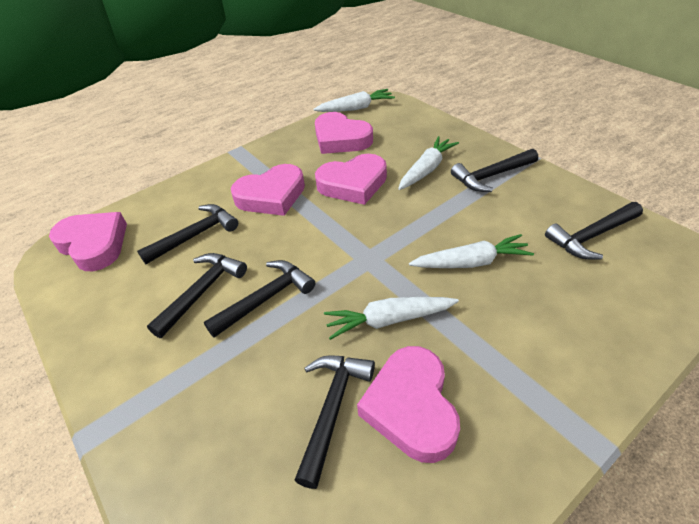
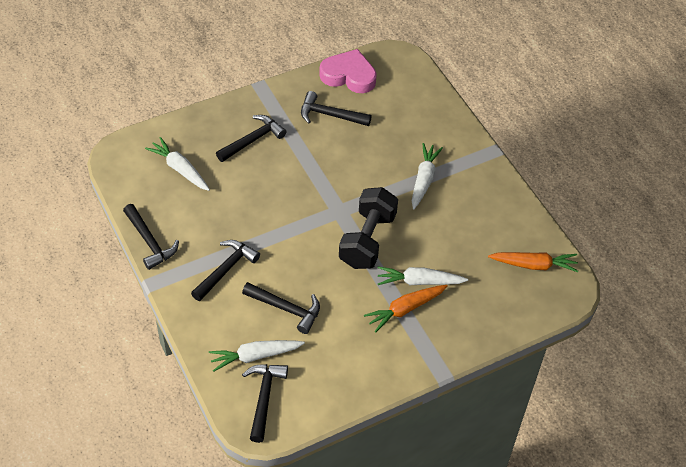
black dumbbell: 0 -> 1
orange carrot: 0 -> 2
pink heart: 5 -> 1

